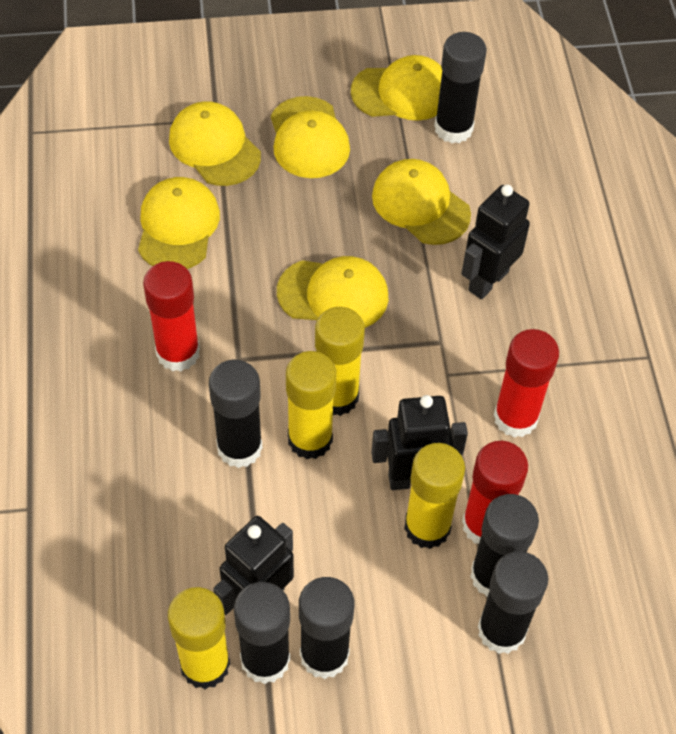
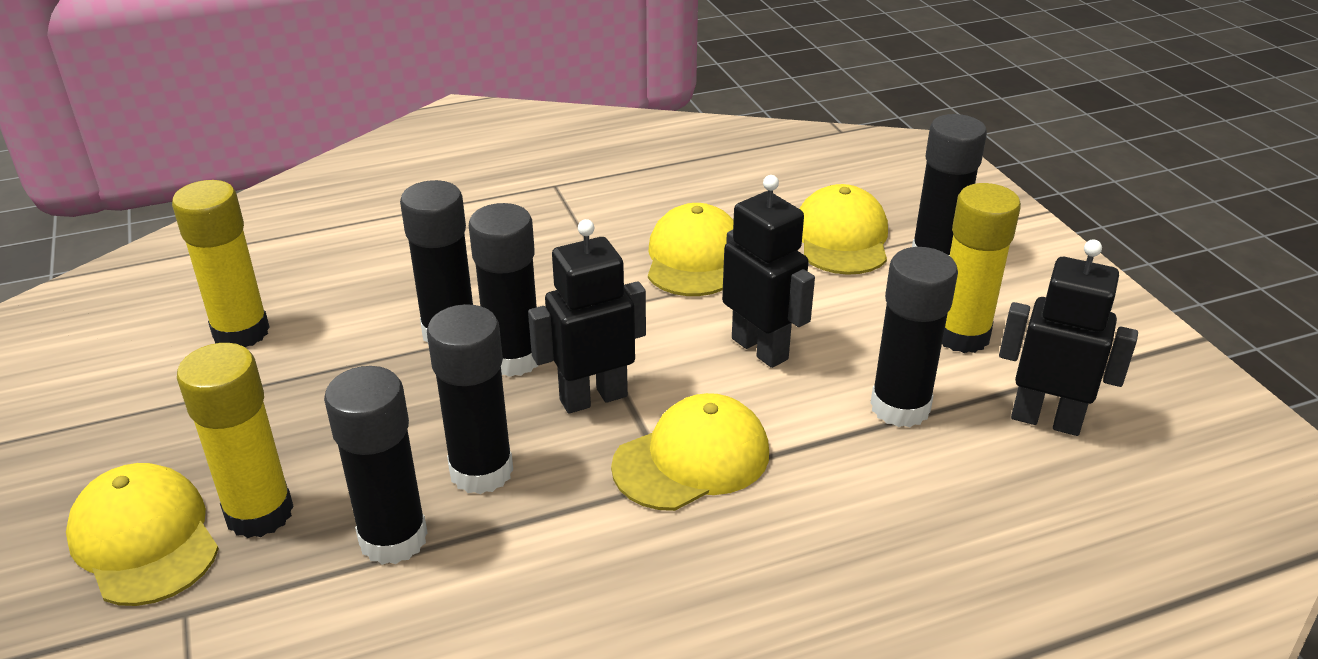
red glue stick: 3 -> 0
yellow cap: 6 -> 4
yellow glue stick: 4 -> 3

